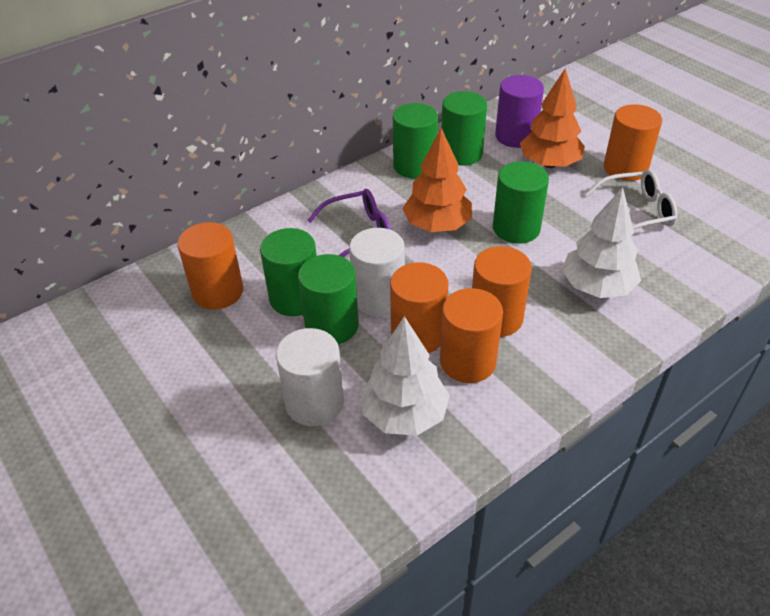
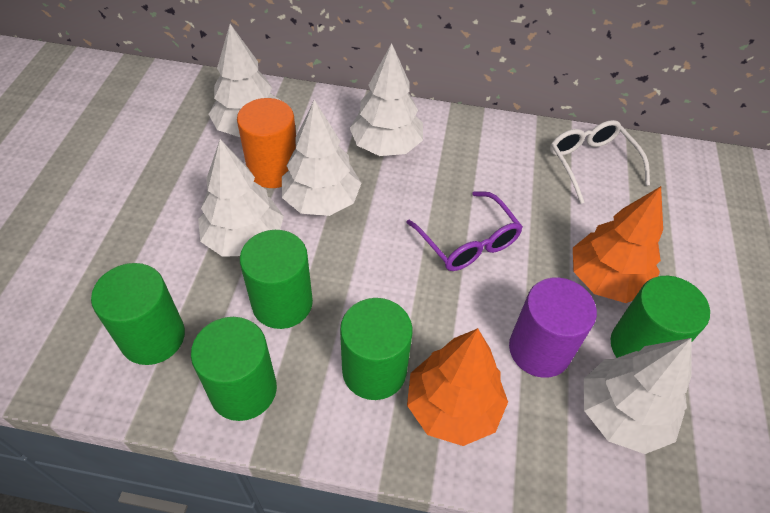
orange cylinder: 5 -> 1
white cylinder: 2 -> 0
white tree: 2 -> 5

